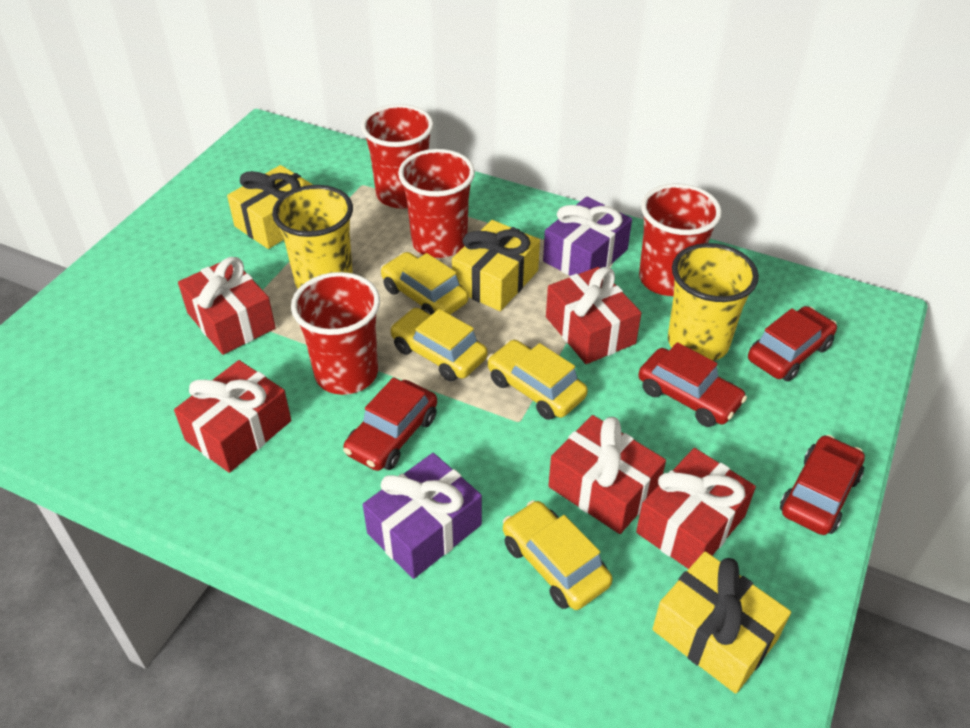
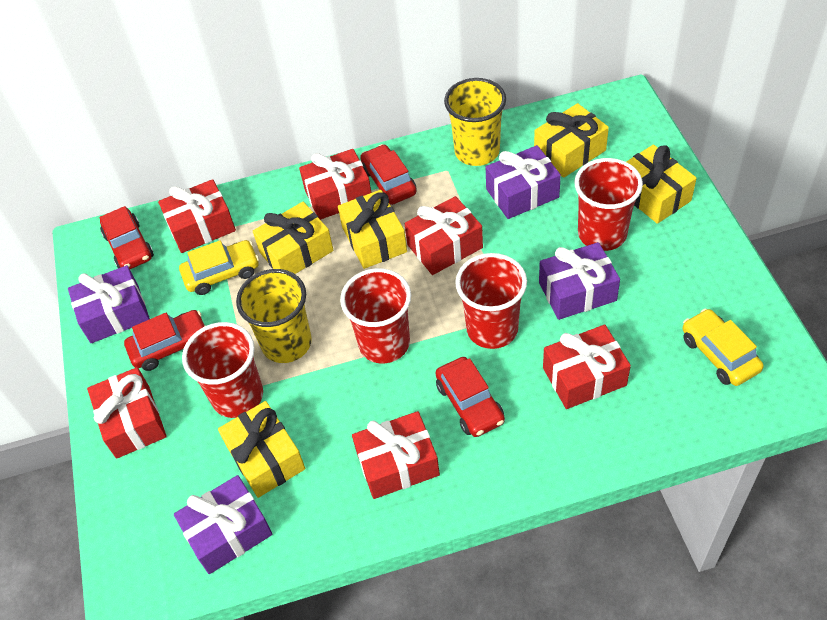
purple gift: 2 -> 4
red gift: 5 -> 6
yellow car: 4 -> 2
yellow gift: 3 -> 5

